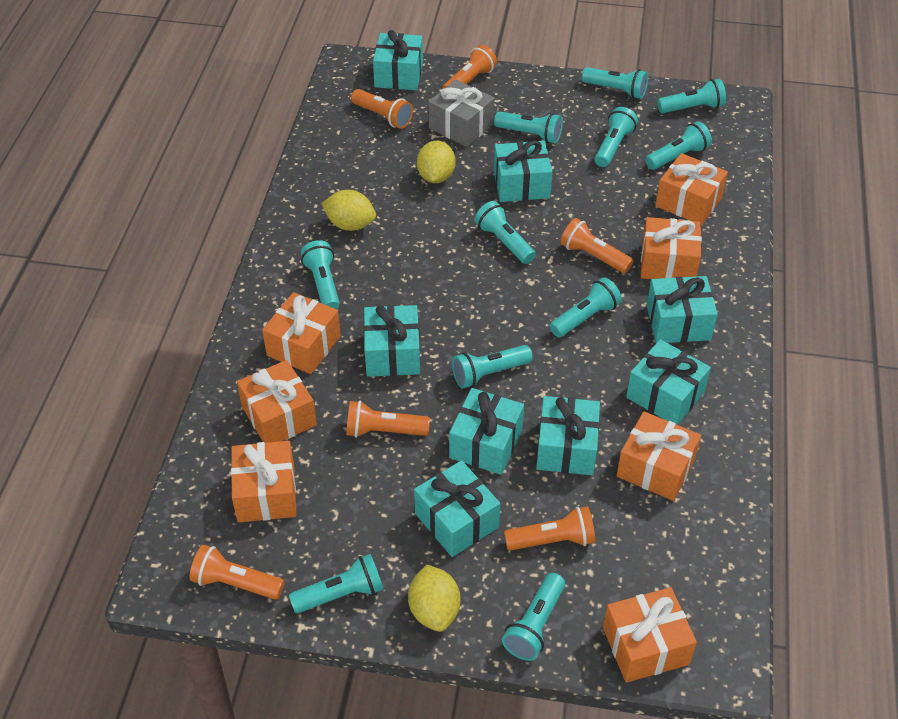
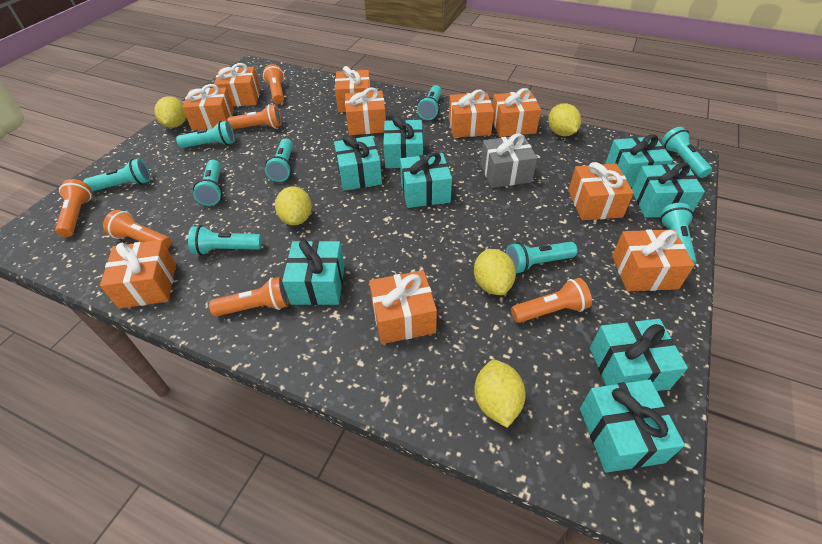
orange gift: 7 -> 10
turquoise flashlight: 11 -> 9
yellow lemon: 3 -> 5

